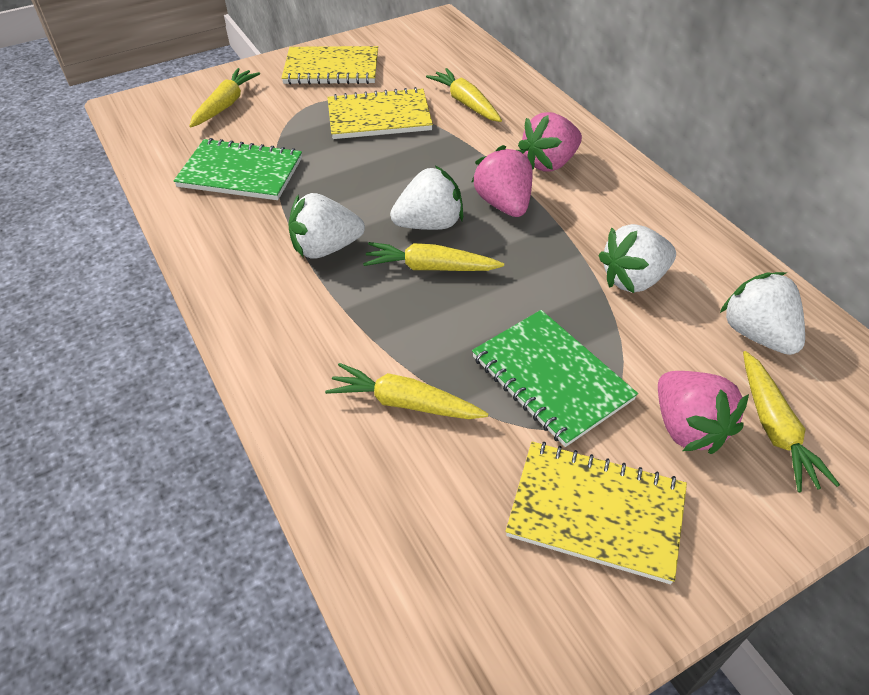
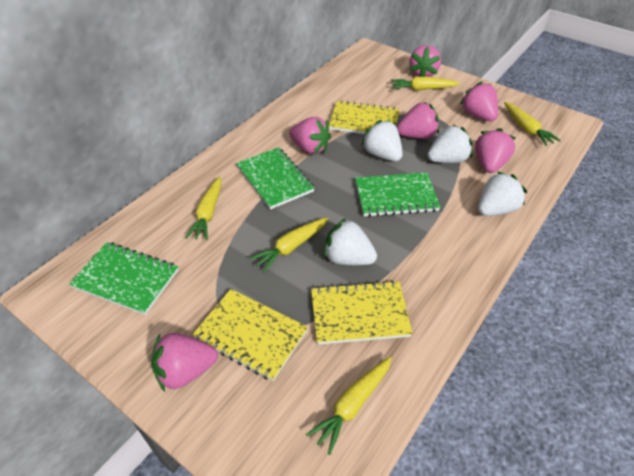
green notebook: 2 -> 3
pink strawberry: 3 -> 6

